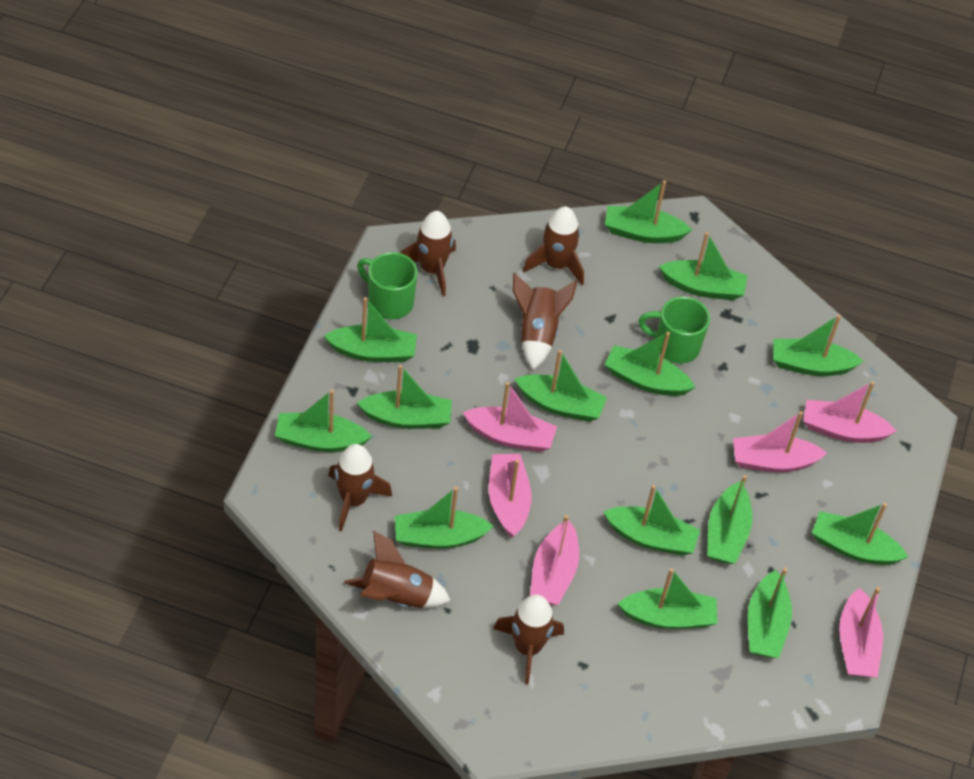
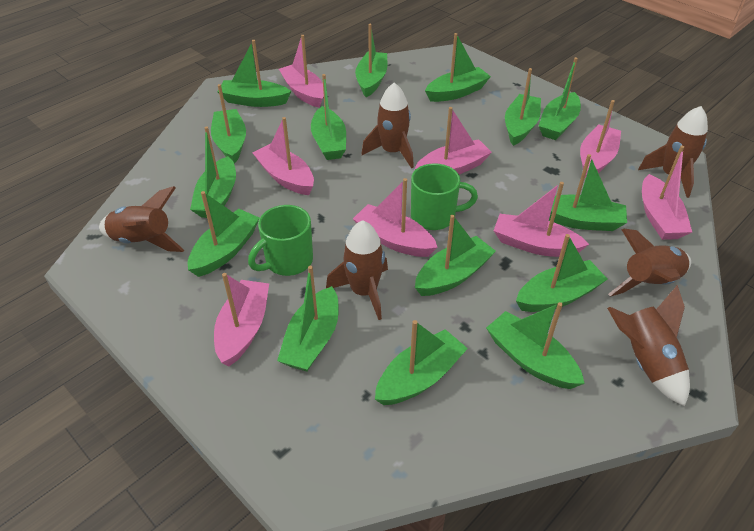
green boat: 14 -> 15
pink boat: 6 -> 8

